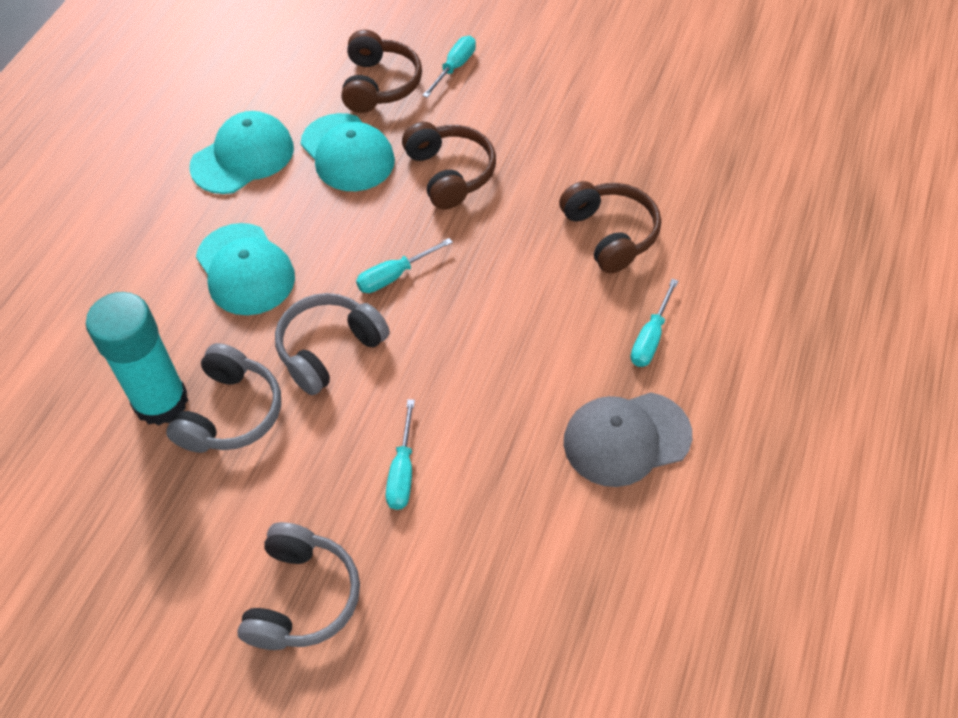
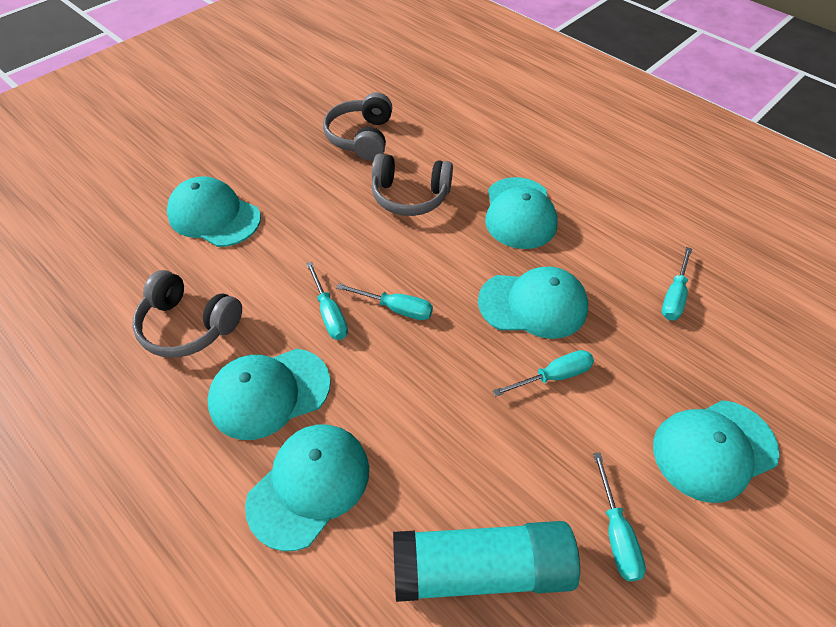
brown headphones: 3 -> 0
grey cap: 1 -> 0
turquoise cap: 3 -> 6
turquoise screwdriver: 4 -> 5

